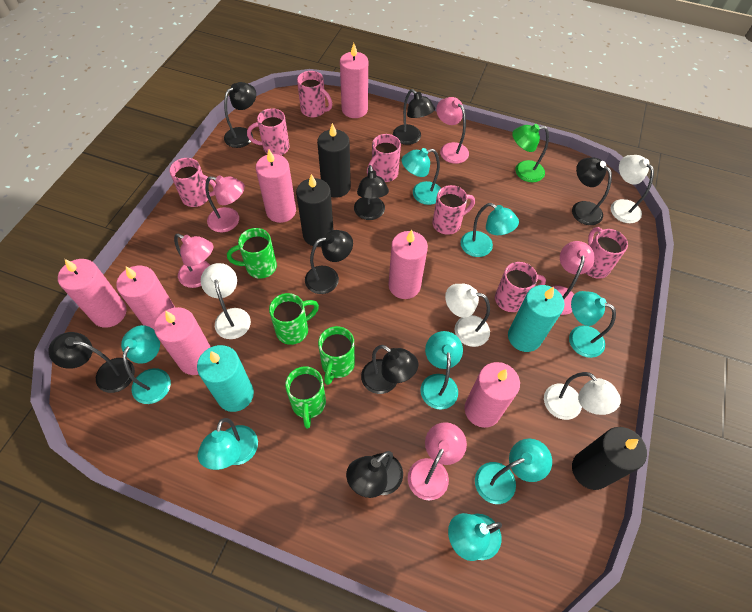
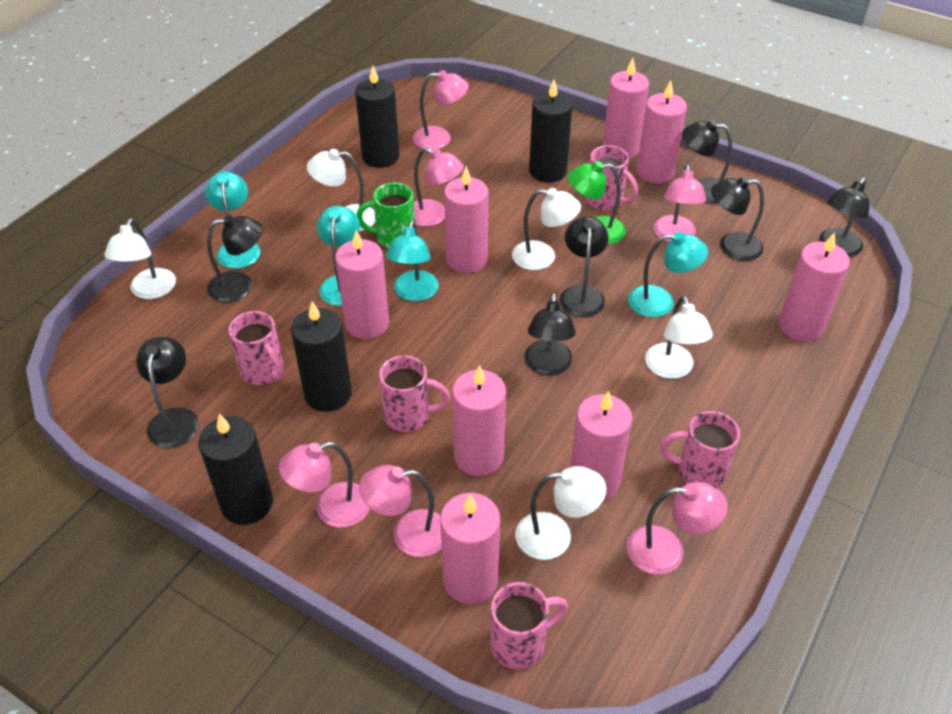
black candle: 3 -> 4
black lamp: 8 -> 7
green mug: 4 -> 1
pink candle: 7 -> 8
pink lamp: 5 -> 6
pink mug: 7 -> 5
turquoise candle: 2 -> 0
turquoise lamp: 8 -> 4
white lamp: 4 -> 5

